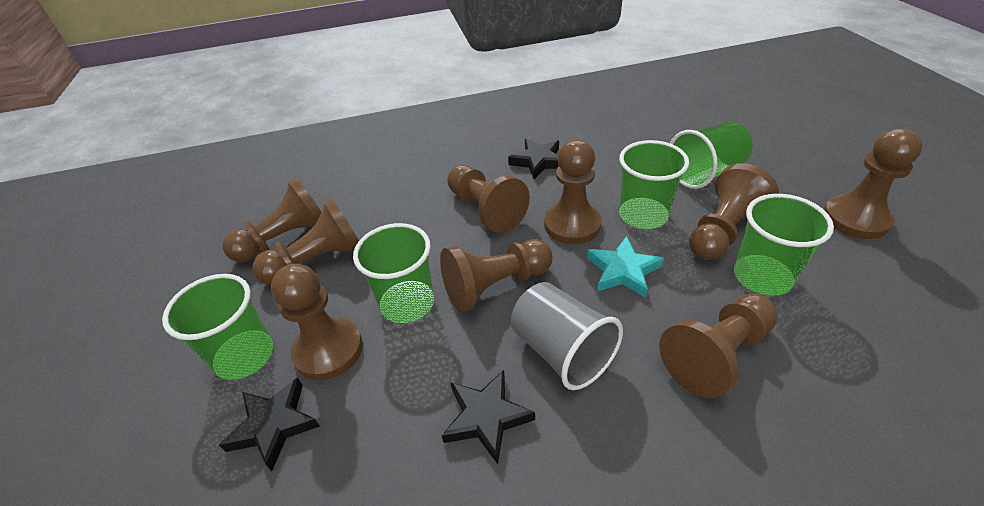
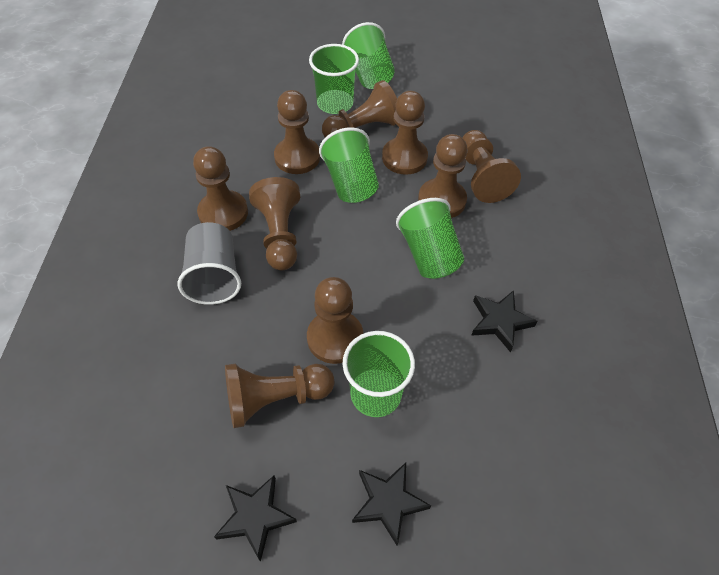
turquoise star: 1 -> 0

